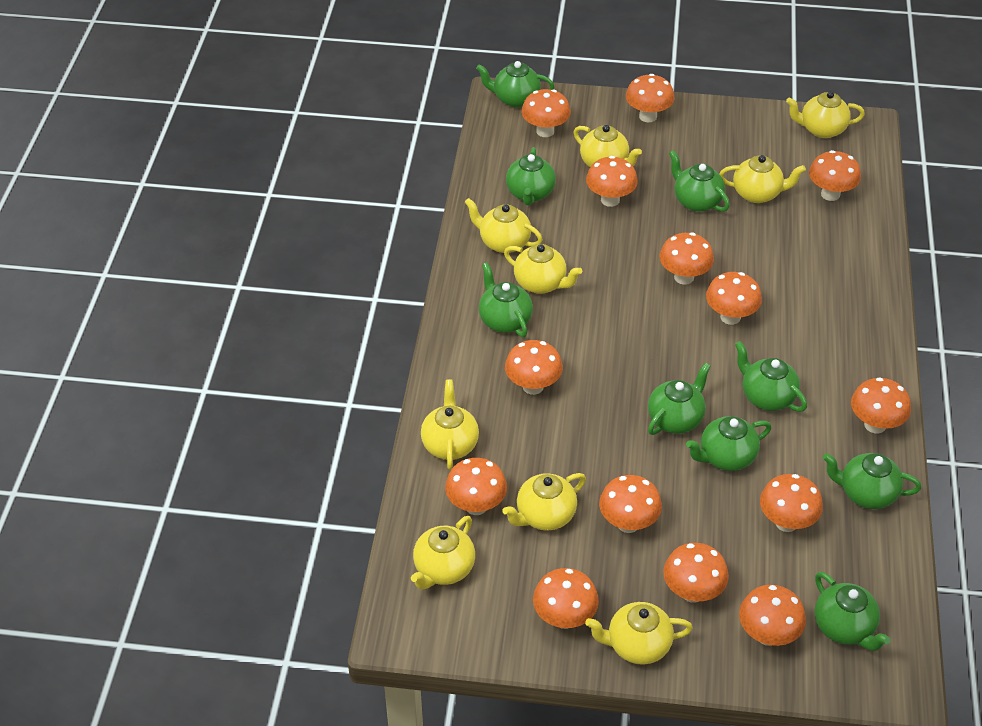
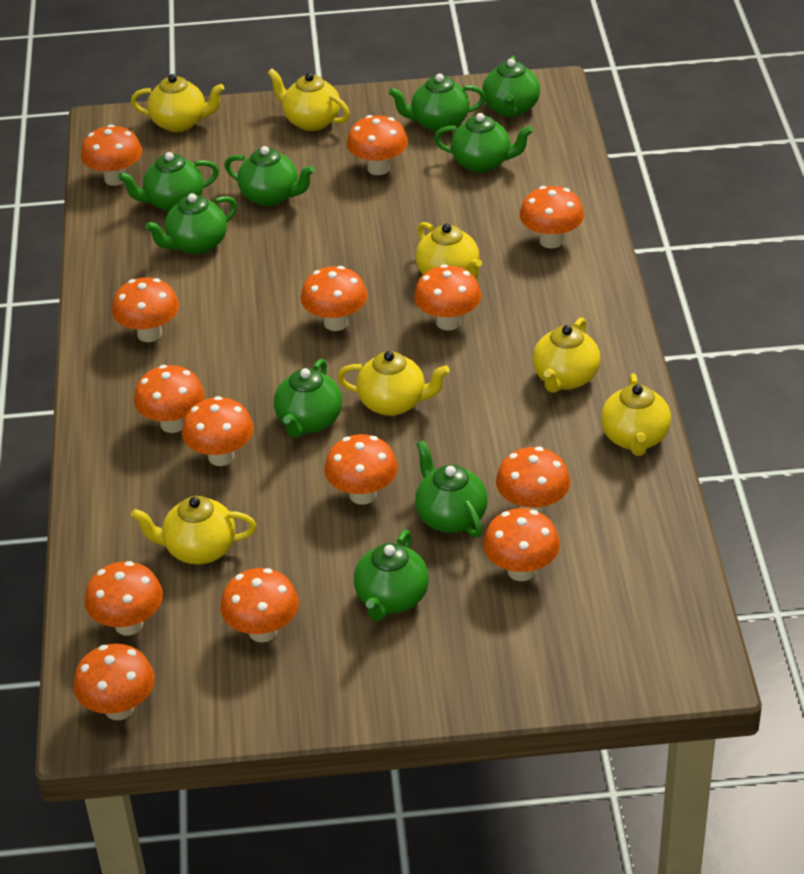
yellow teapot: 9 -> 7

